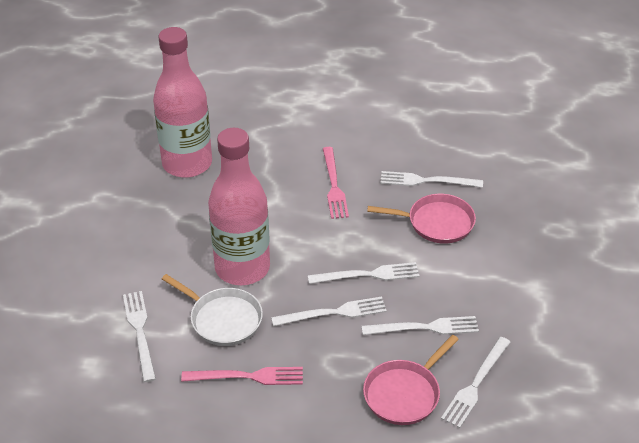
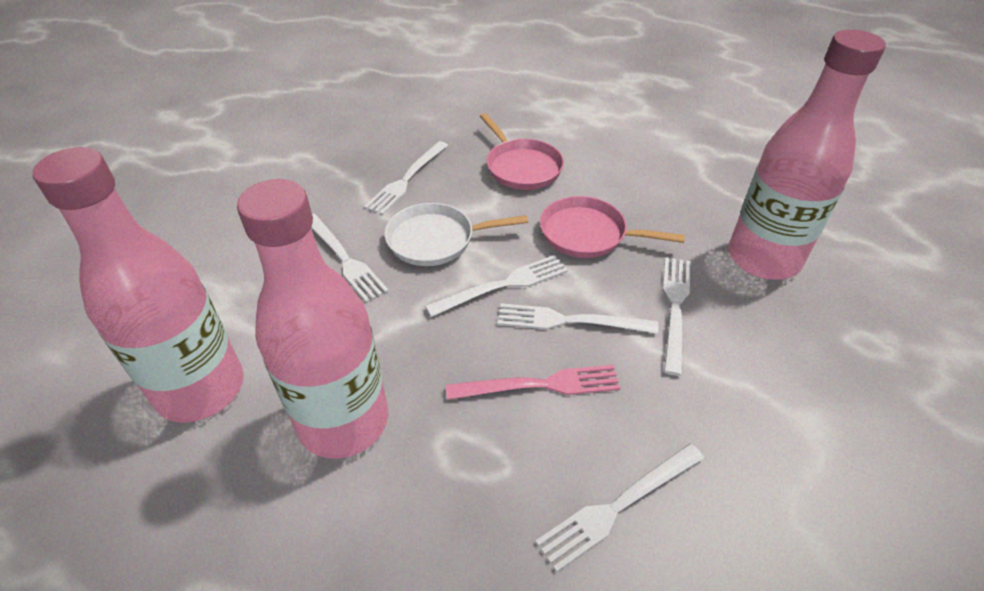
pink bottle: 2 -> 3
pink fork: 2 -> 1

